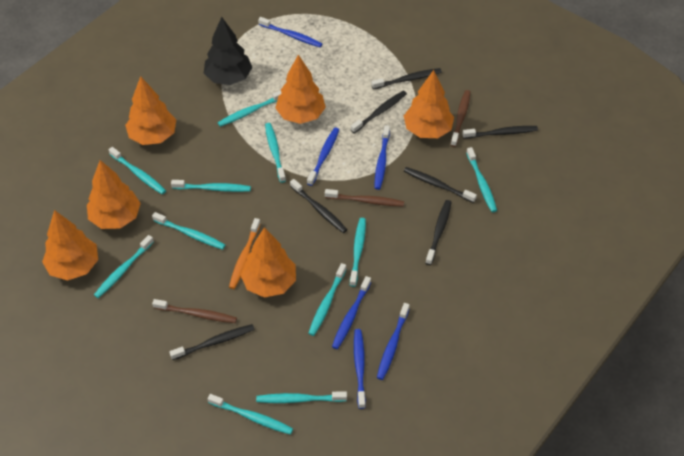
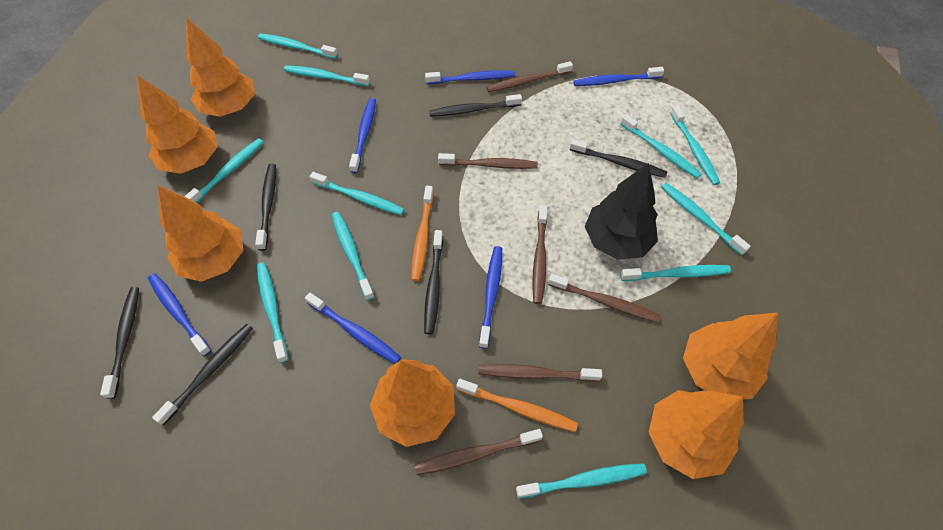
black toothbrush: 7 -> 6
brown toothbrush: 3 -> 6
orange toothbrush: 1 -> 2

